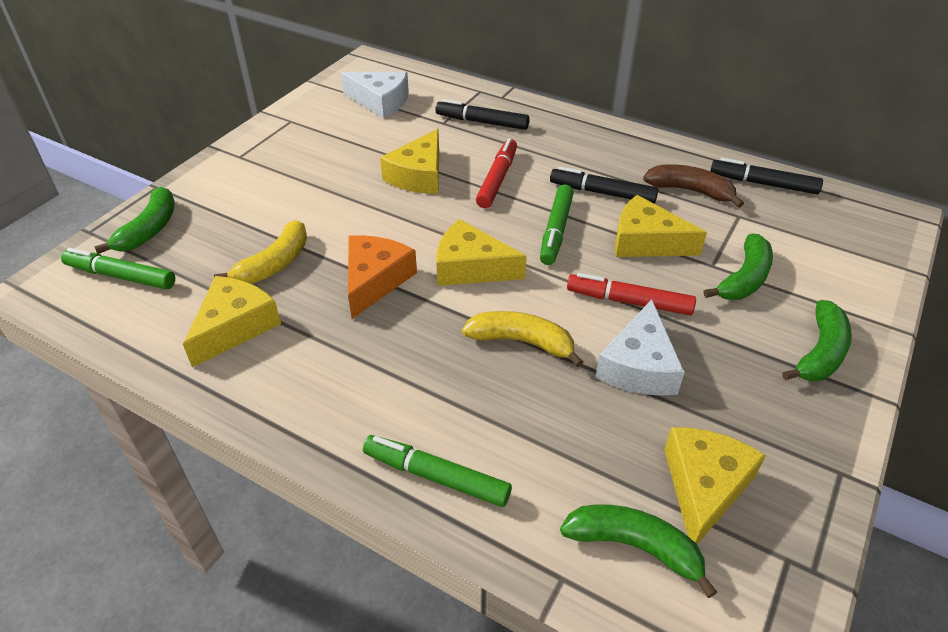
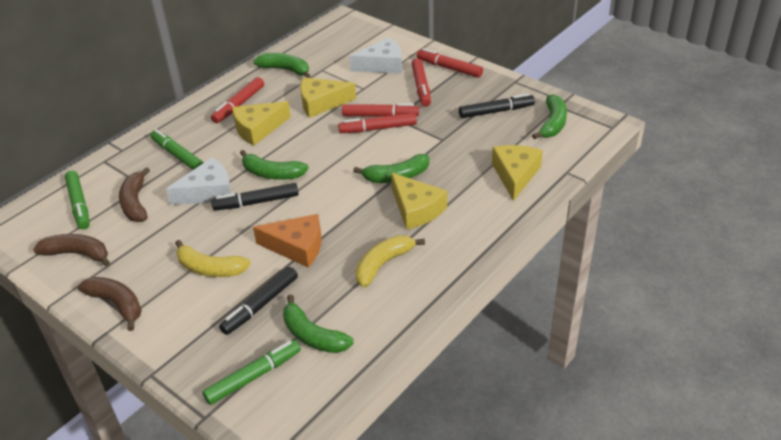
brown banana: 1 -> 3
green banana: 4 -> 5
red marker: 2 -> 5
yellow cheese: 5 -> 4

